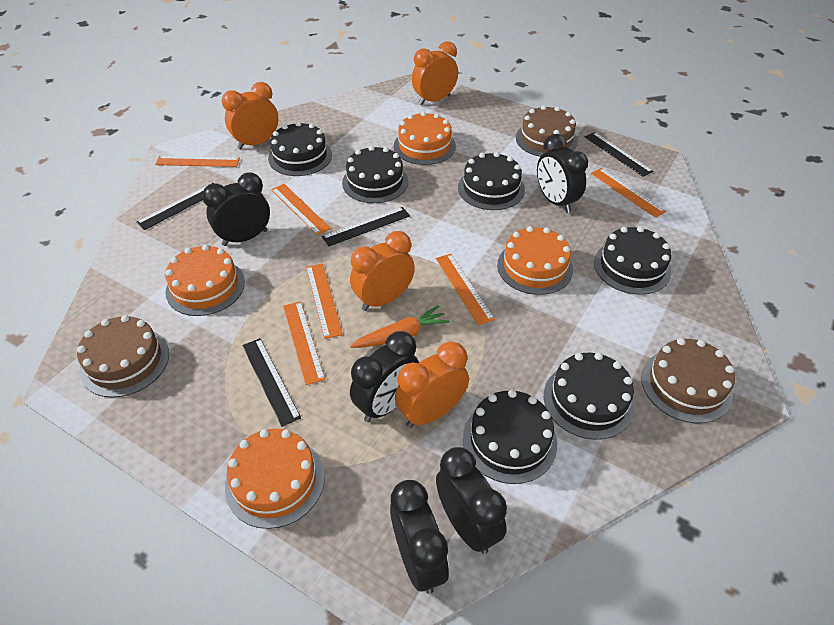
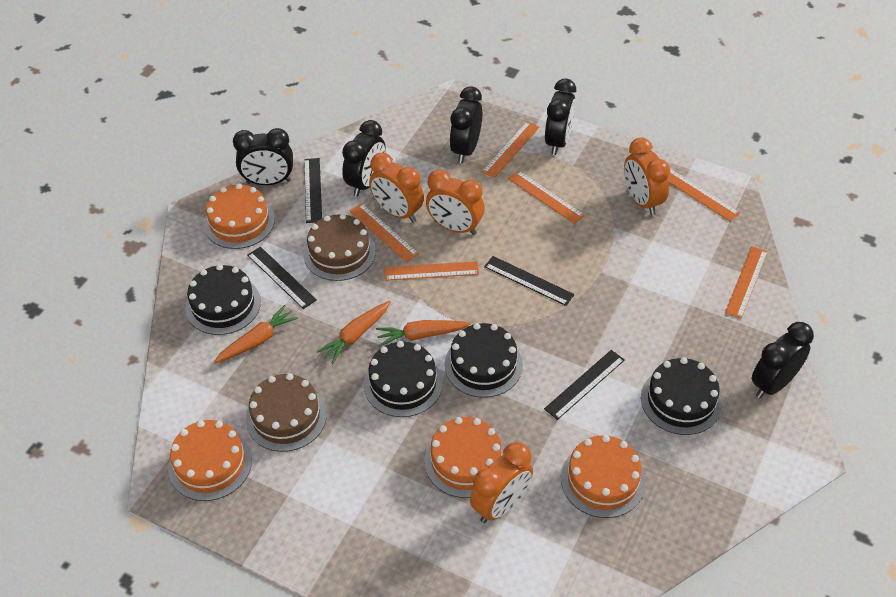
black cake: 6 -> 4
brown cake: 3 -> 2
orange carrot: 1 -> 3

